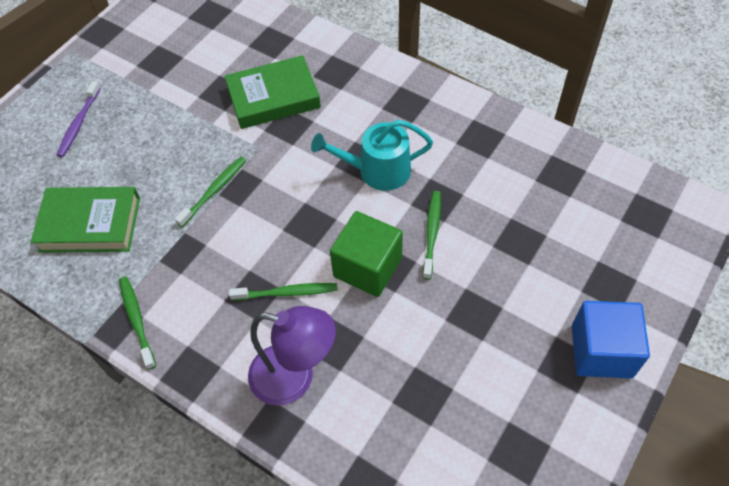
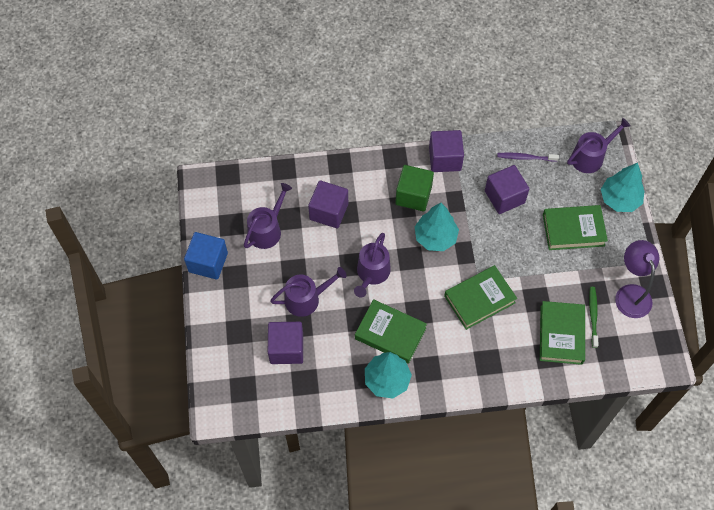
green book: 2 -> 4
green toothbrush: 4 -> 1
purple cube: 0 -> 4
purple watering can: 0 -> 4
turquoise tree: 0 -> 3
turquoise watering can: 1 -> 0

